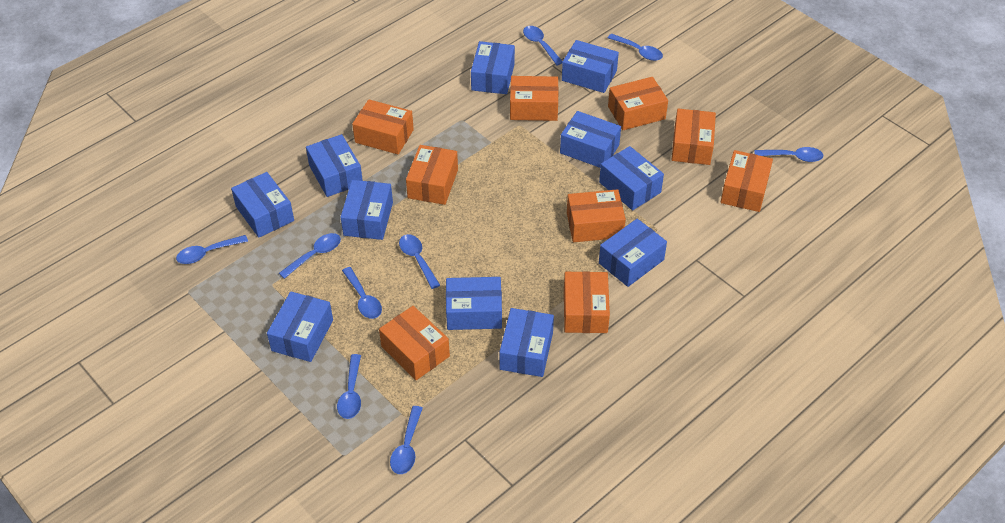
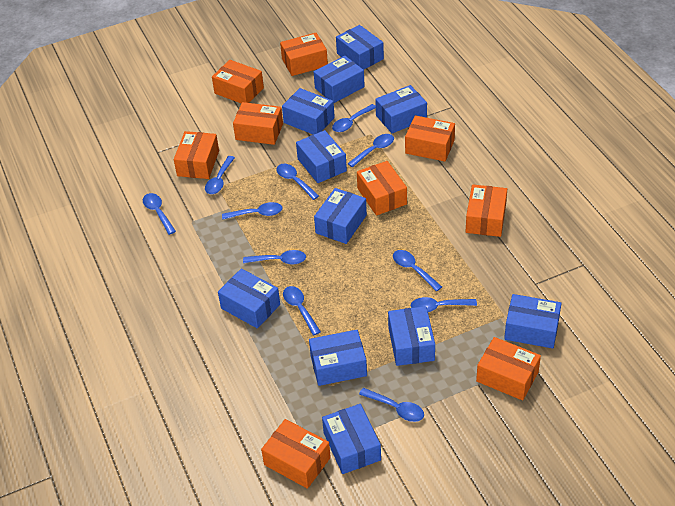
blue spoon: 9 -> 11

